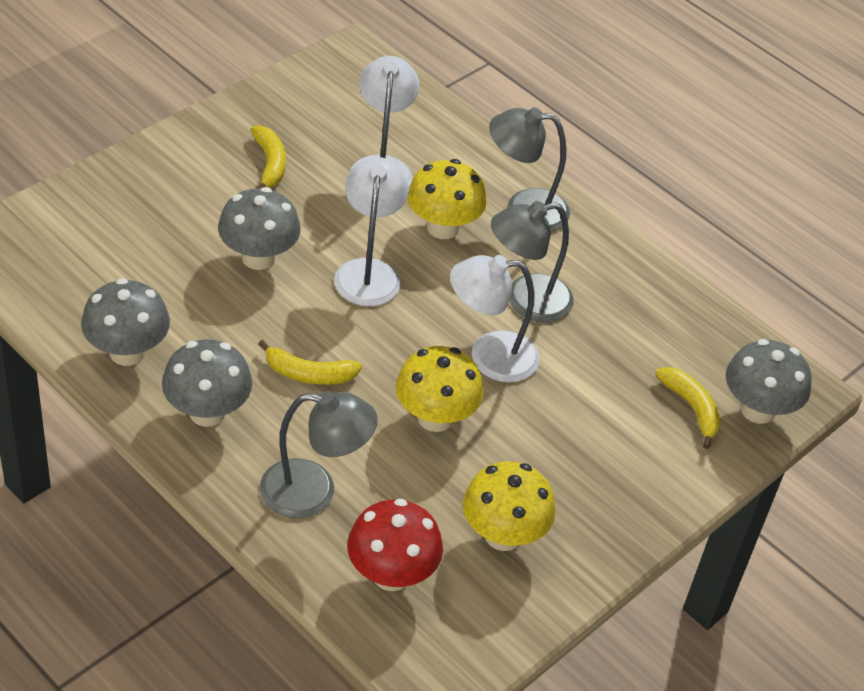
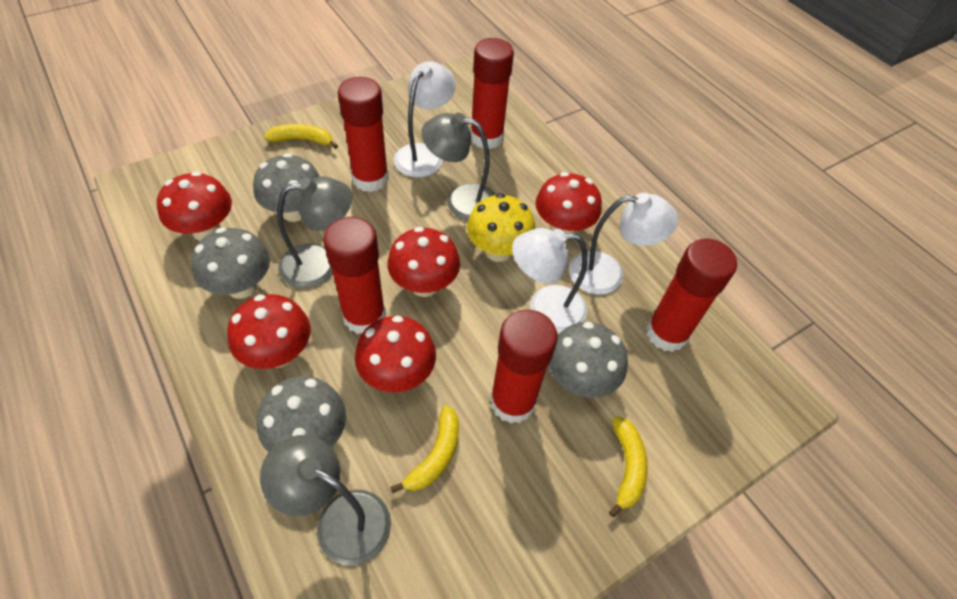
red glue stick: 0 -> 5
red mushroom: 1 -> 5
yellow mushroom: 3 -> 1

